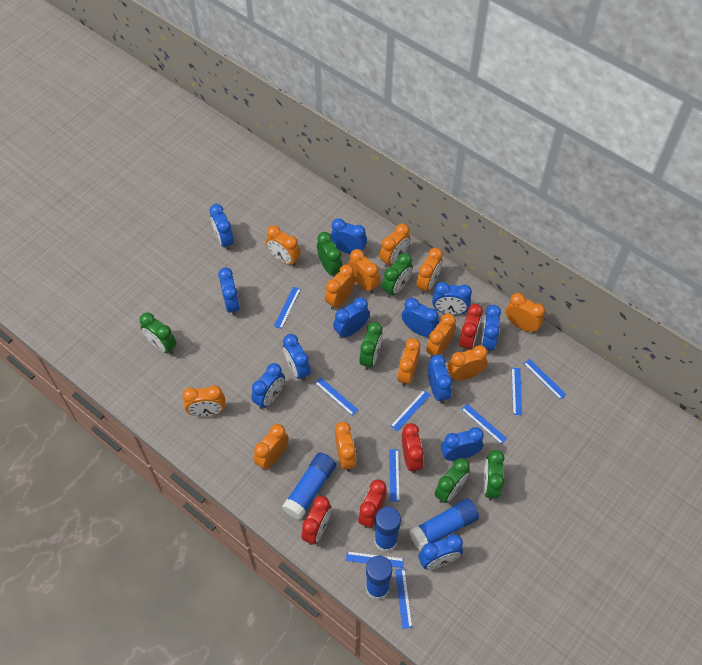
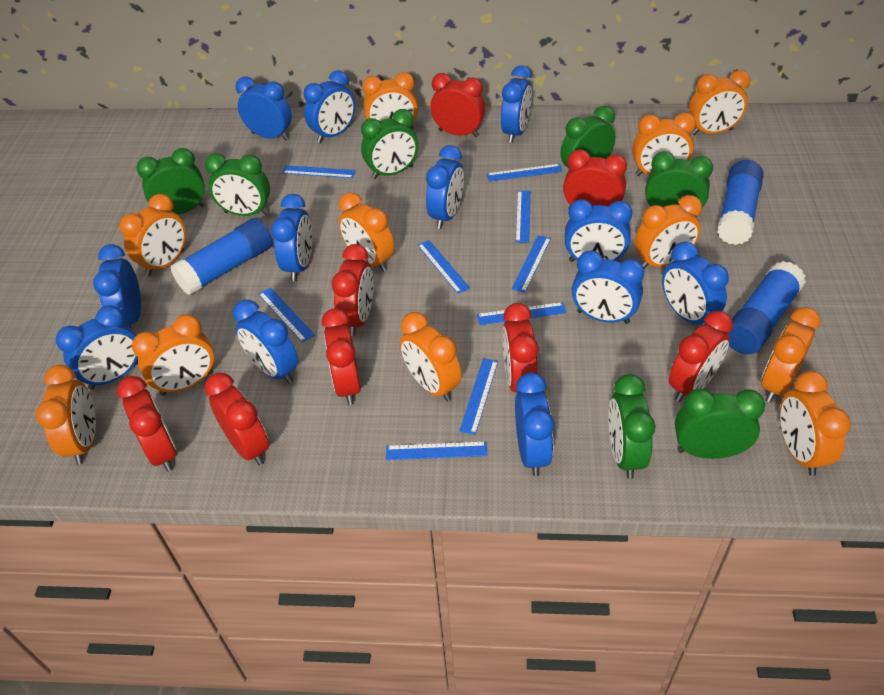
blue glue stick: 4 -> 3
green clock: 6 -> 7
orange clock: 12 -> 11
red clock: 4 -> 8

